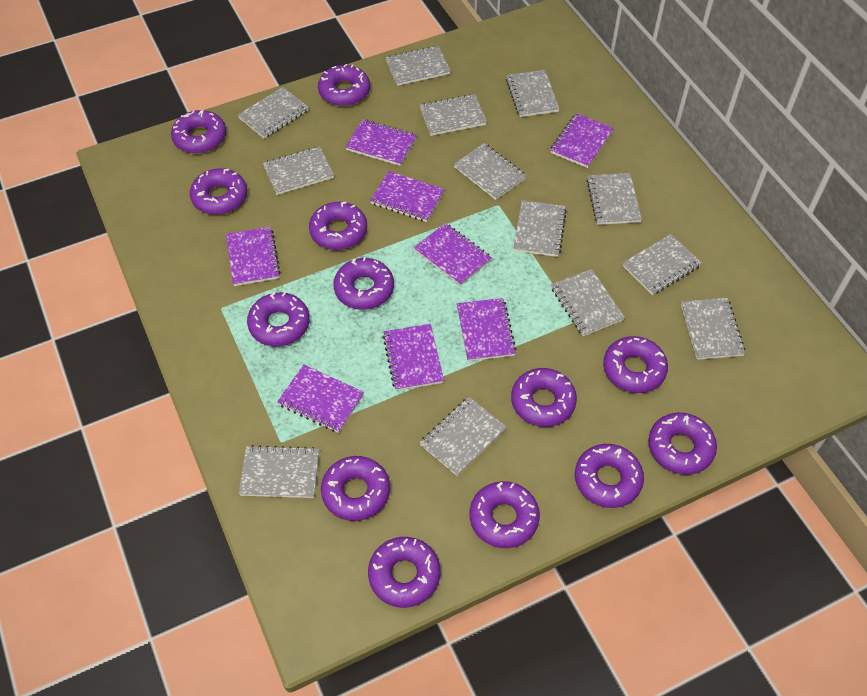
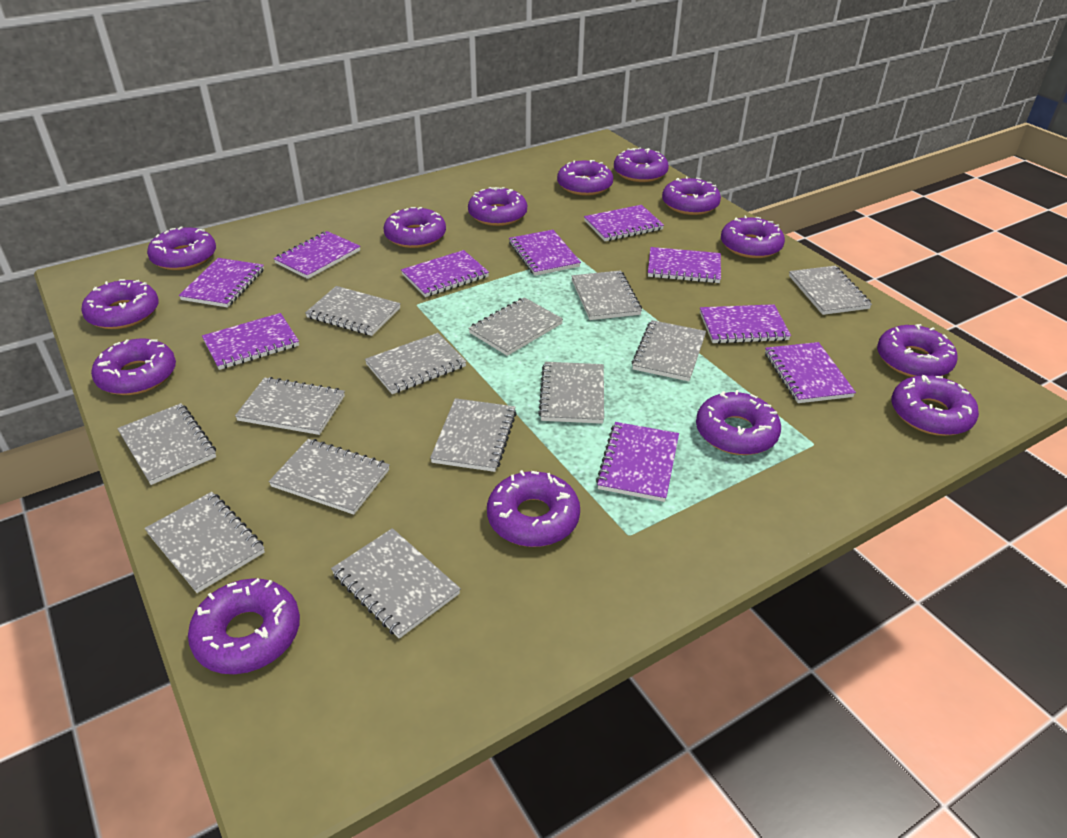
purple donut: 13 -> 14
purple notebook: 8 -> 10

